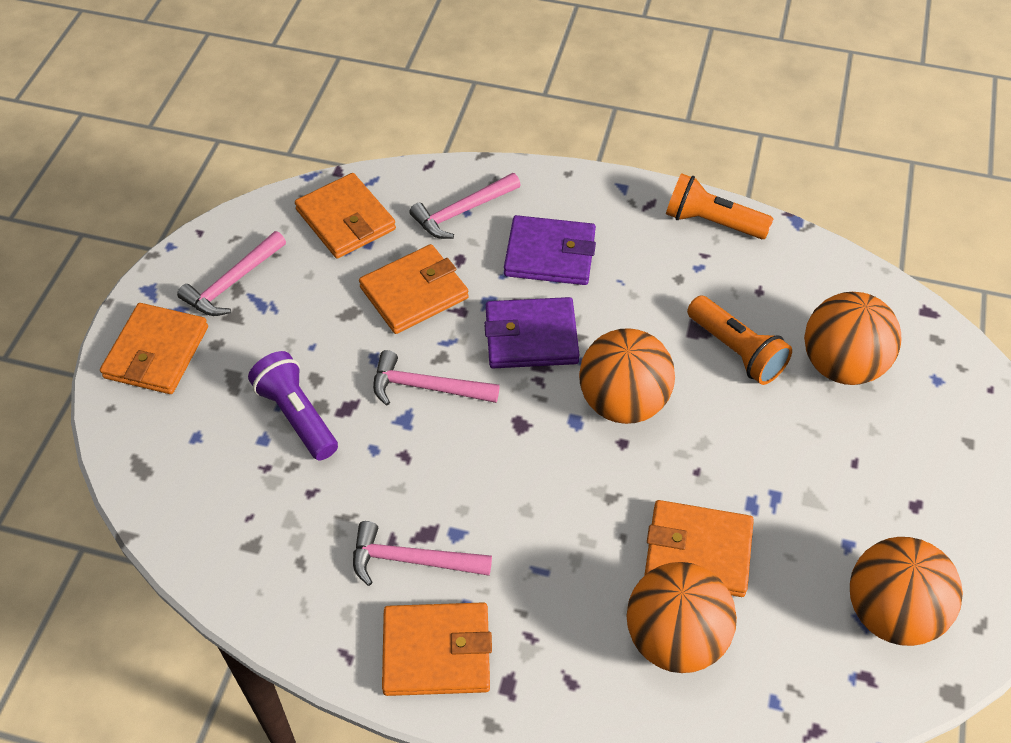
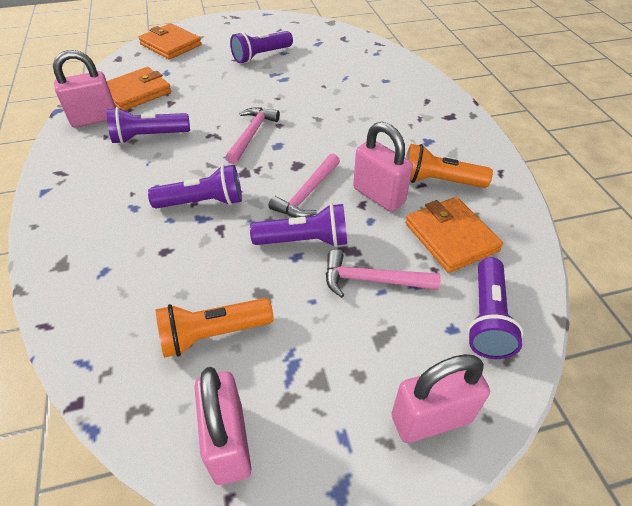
orange ball: 4 -> 0
orange wallet: 5 -> 3
pink hammer: 4 -> 3
pink padlock: 0 -> 4
purple flashlight: 1 -> 5
purple wallet: 2 -> 0

